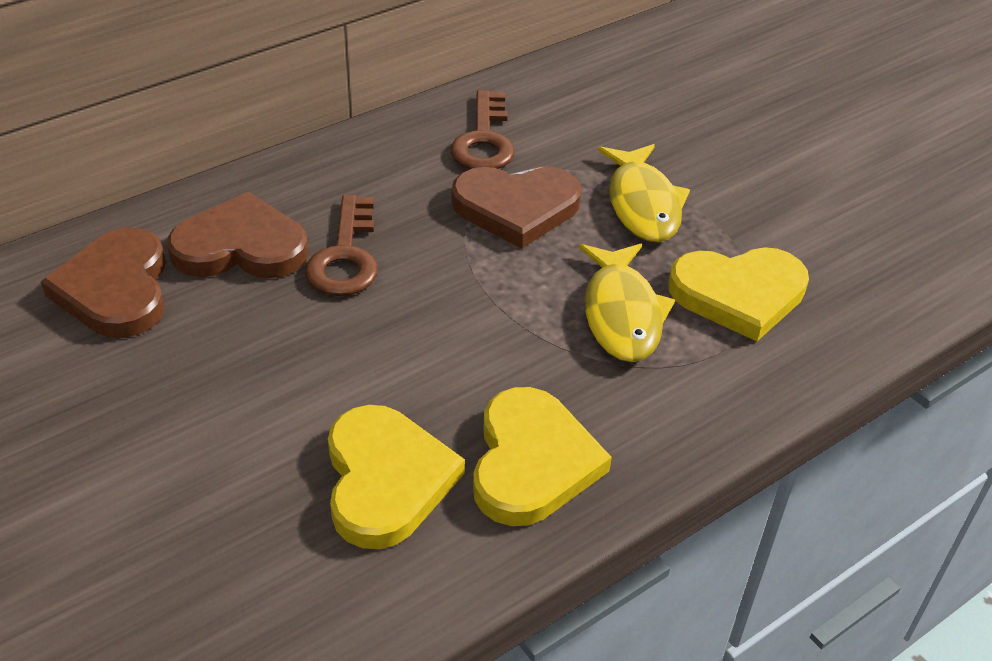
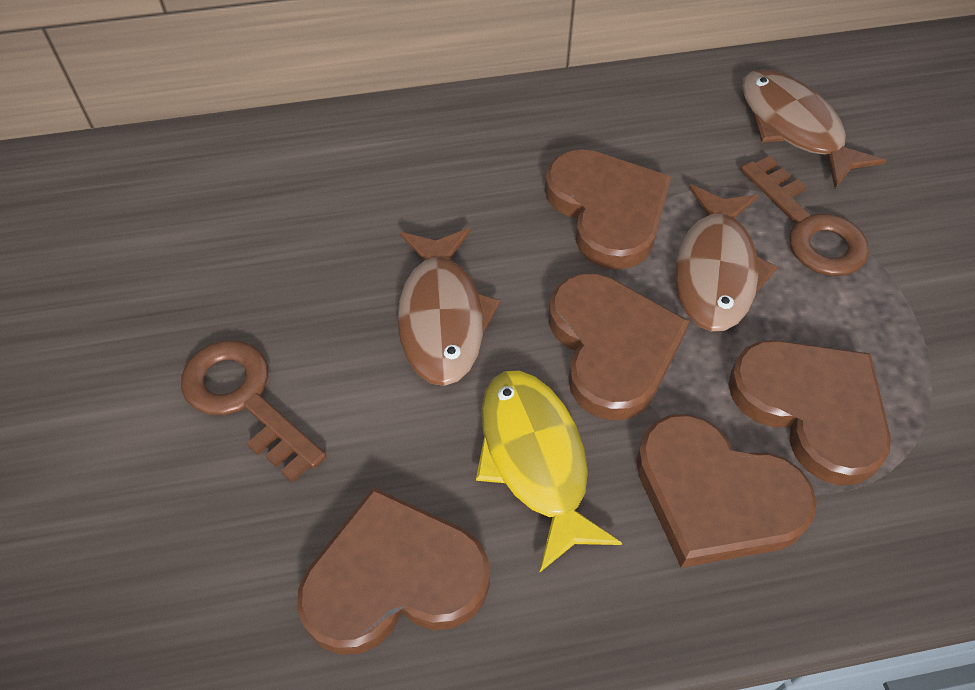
brown fish: 0 -> 3
brown heart: 3 -> 5
yellow fish: 2 -> 1
yellow heart: 3 -> 0

